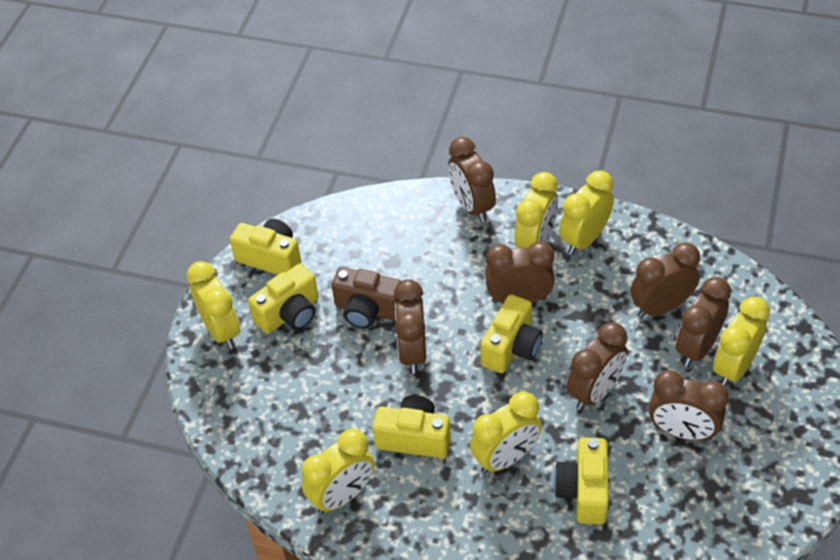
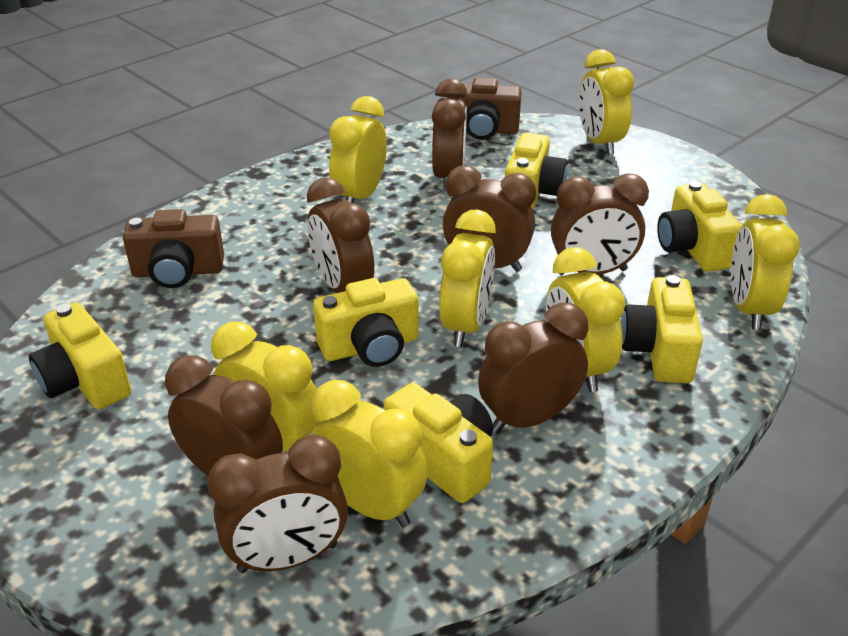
brown camera: 1 -> 2
yellow camera: 5 -> 6
yellow clock: 6 -> 7

